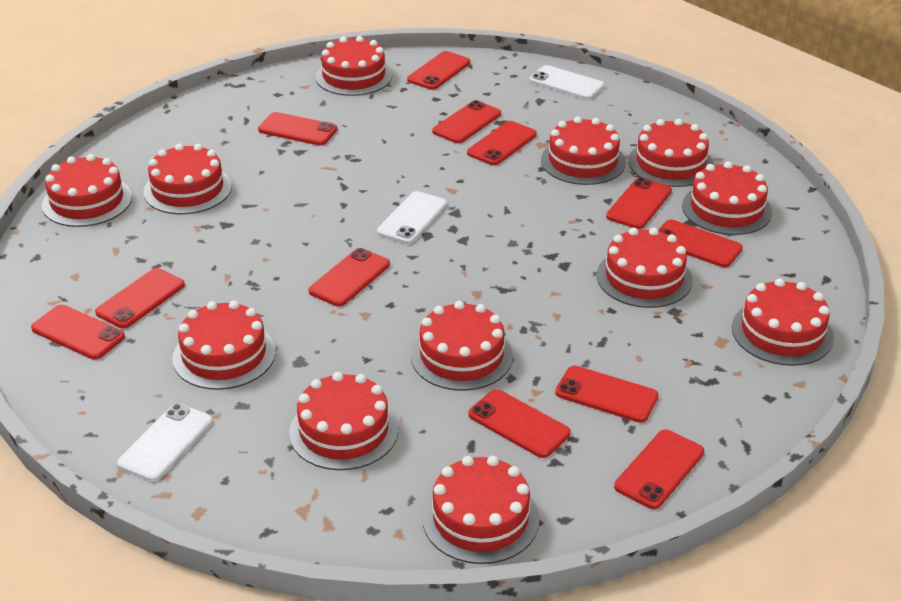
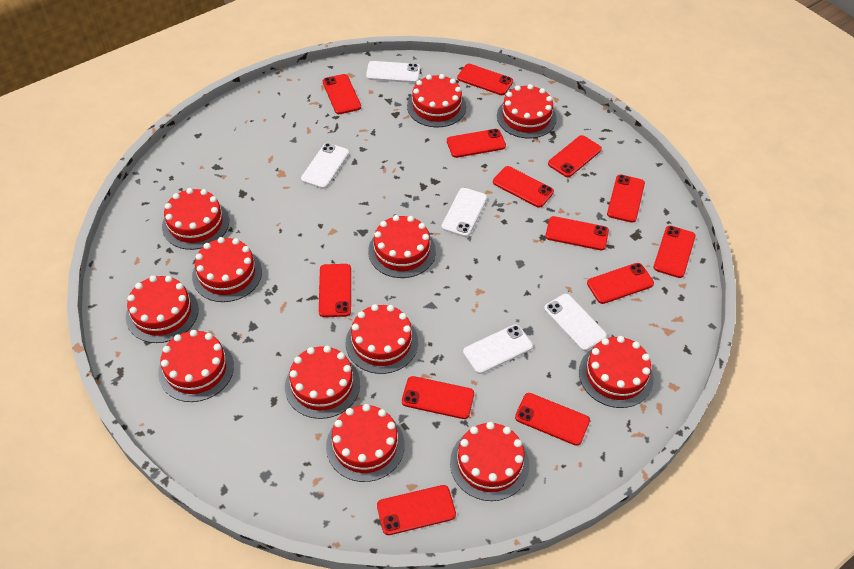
red phone: 12 -> 13
white phone: 3 -> 5

